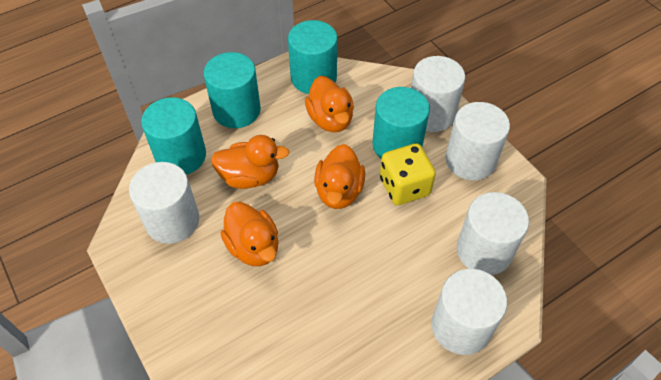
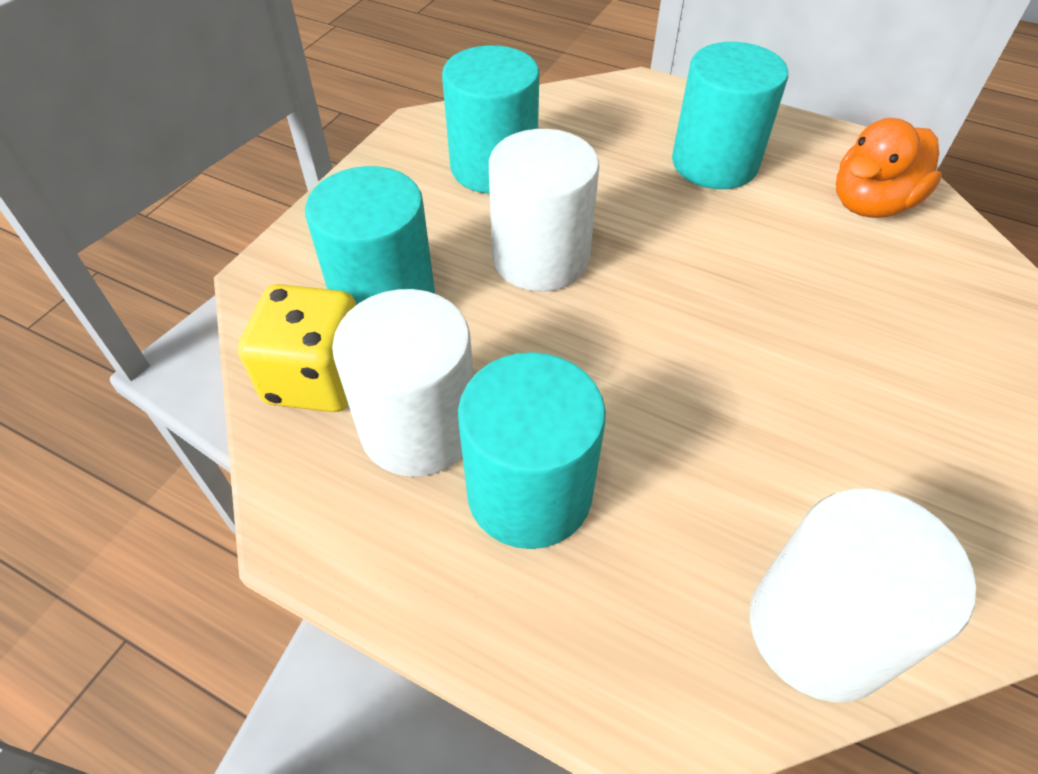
orange duck: 4 -> 1
white cylinder: 5 -> 3

